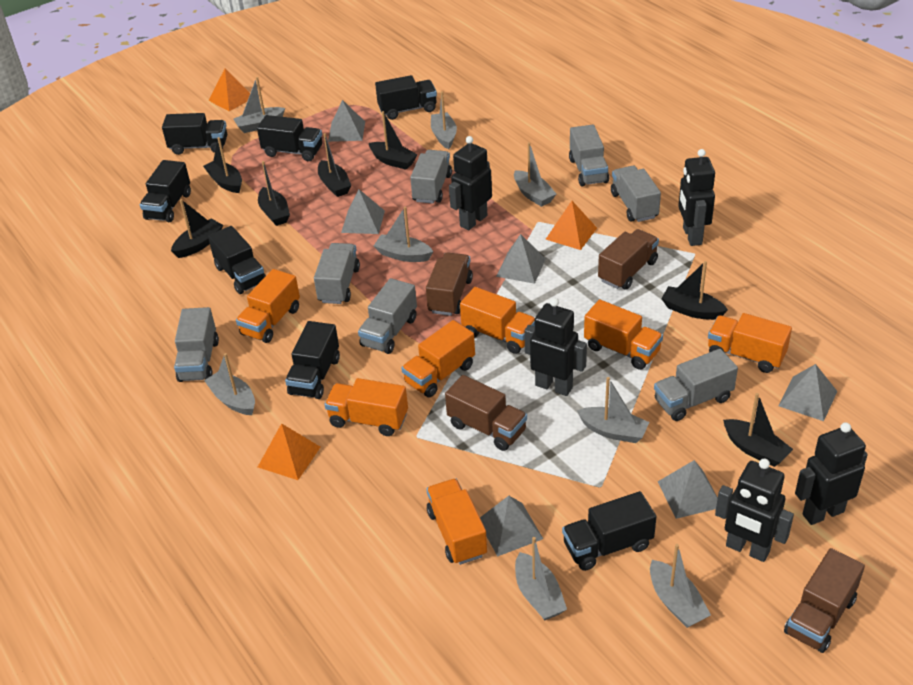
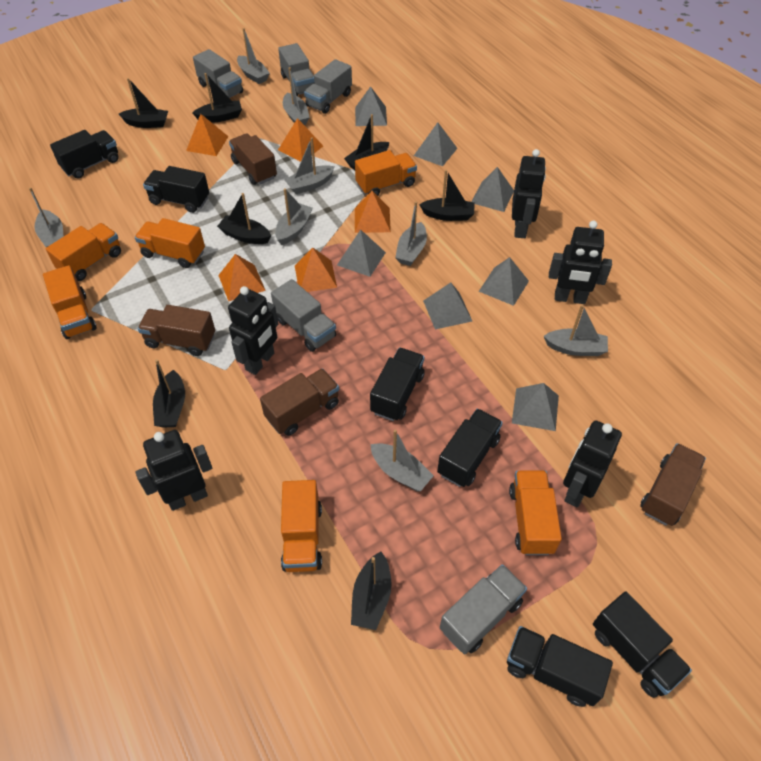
black truck: 7 -> 6
grey pyramid: 6 -> 7
grey truck: 7 -> 5
orange pyramid: 3 -> 5
orange truck: 7 -> 6

